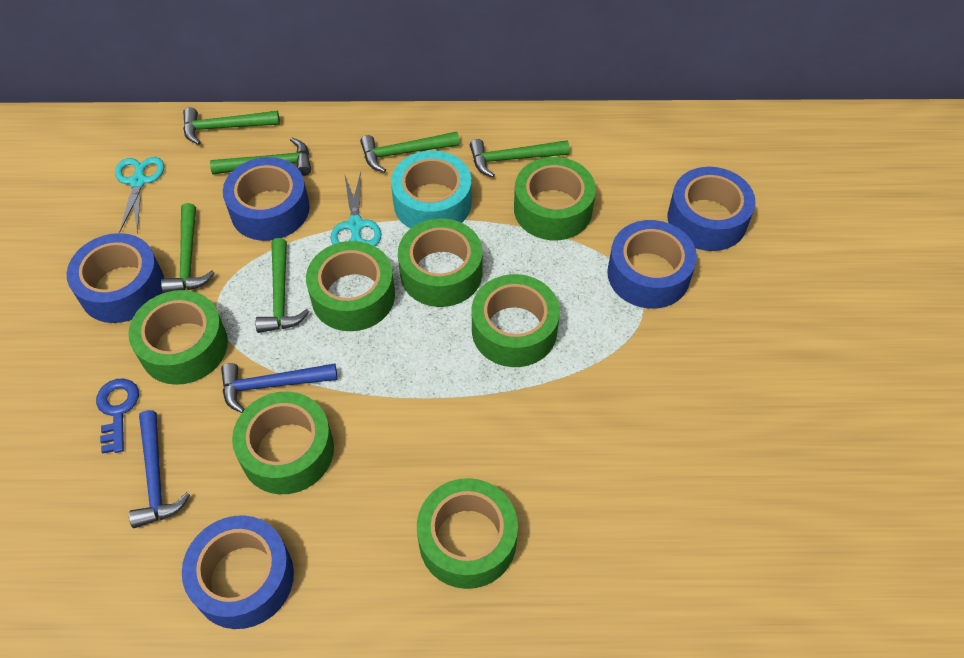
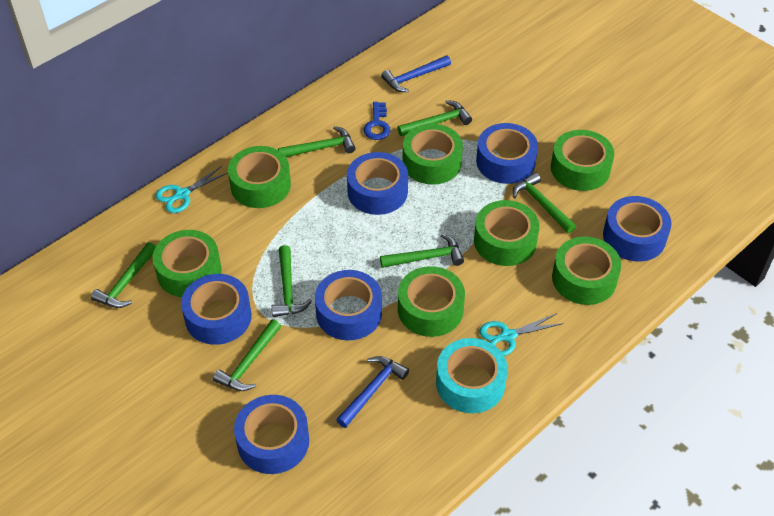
blue tape: 5 -> 6
green hammer: 6 -> 7

